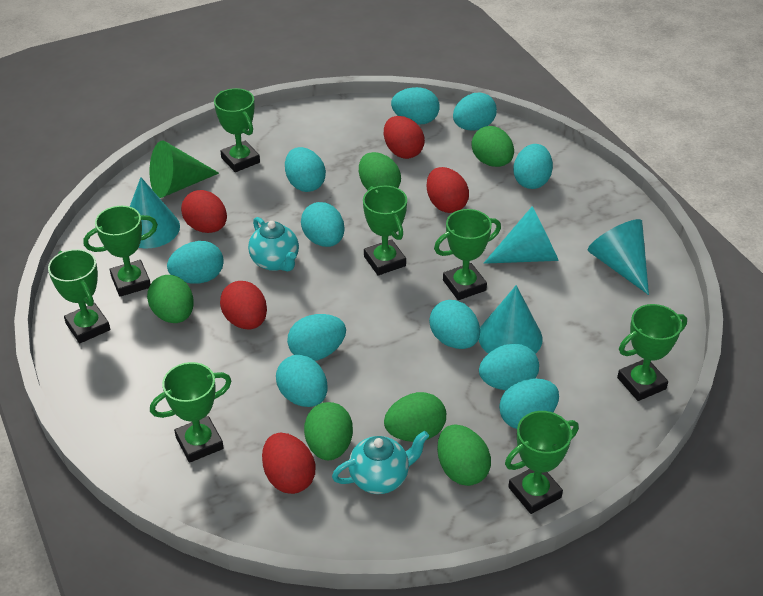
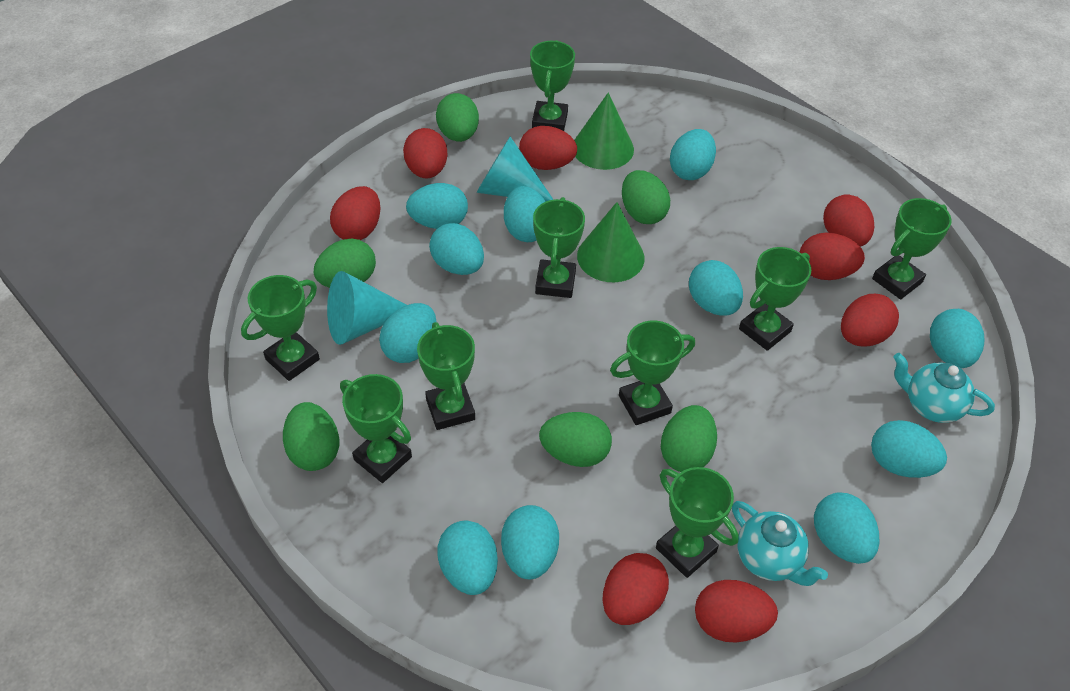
green cone: 1 -> 2
green trophy: 8 -> 9
red egg: 5 -> 8
turquoise cone: 4 -> 2

